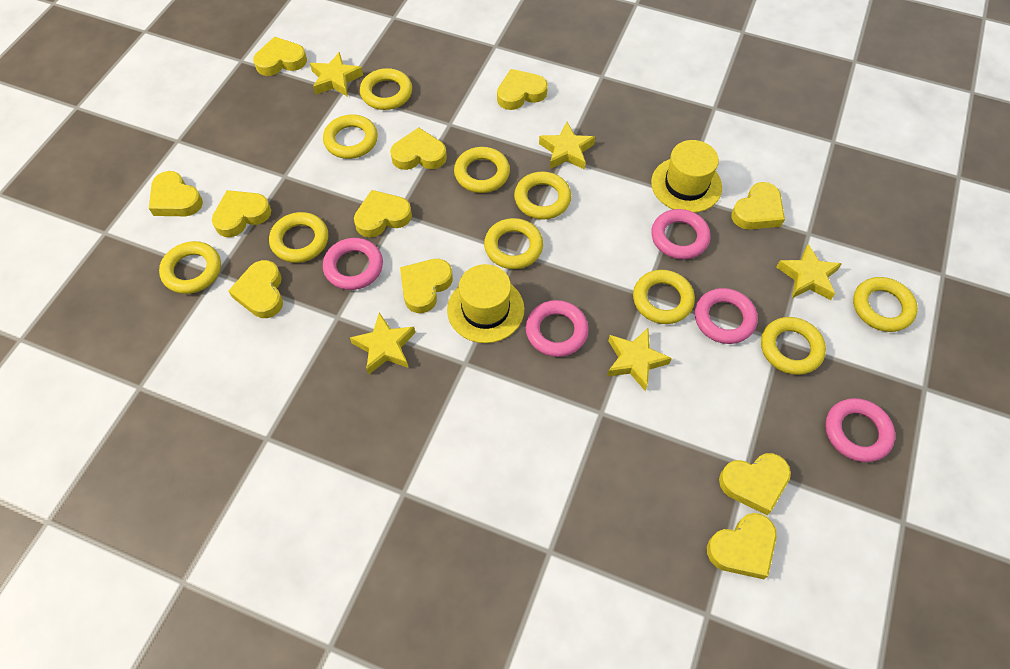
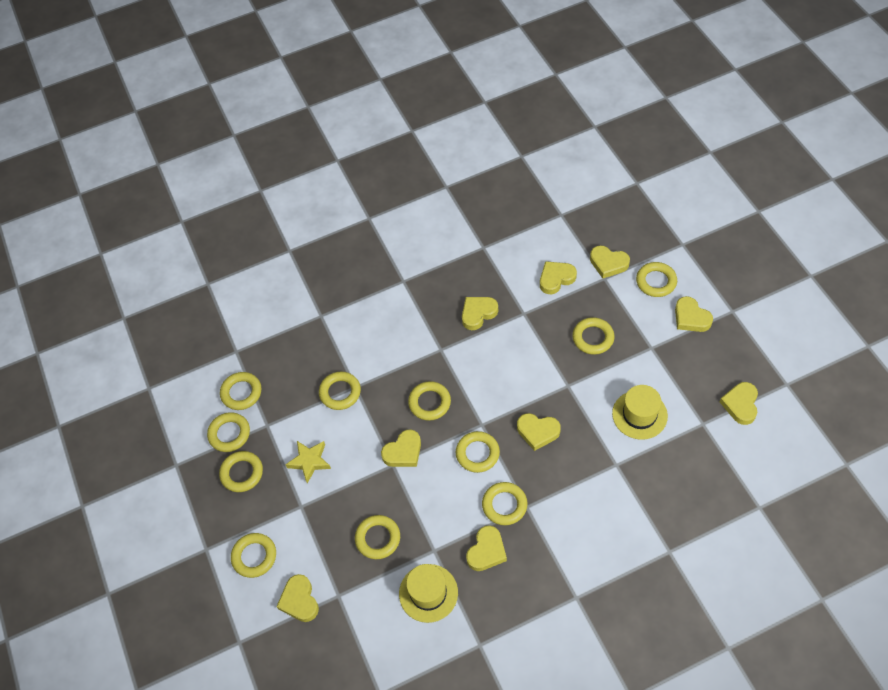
pink ring: 5 -> 0
yellow heart: 11 -> 9
yellow ring: 10 -> 11
yellow star: 5 -> 1

